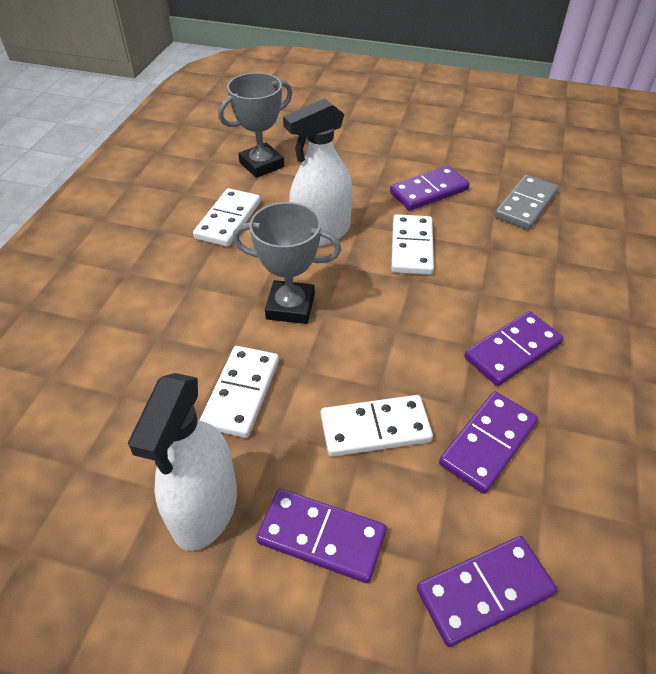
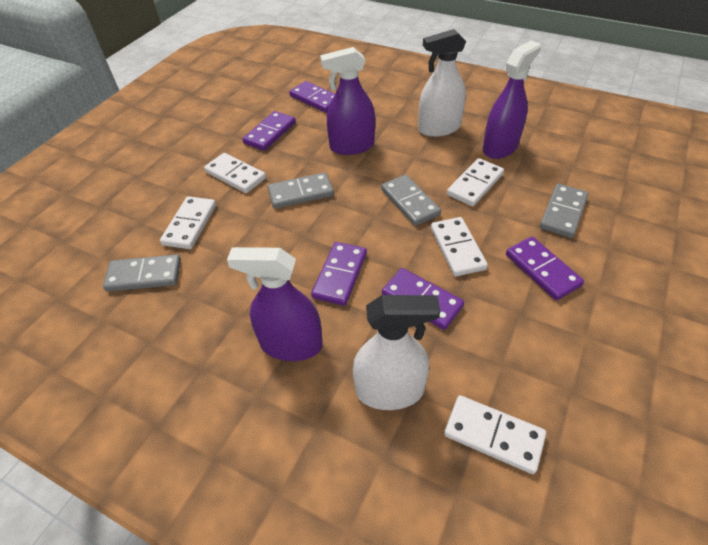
grey domino: 1 -> 4
grey trophy: 2 -> 0
purple spray bottle: 0 -> 3
white domino: 4 -> 5

